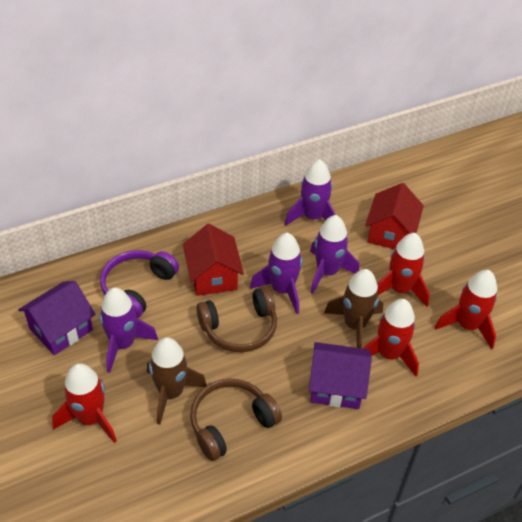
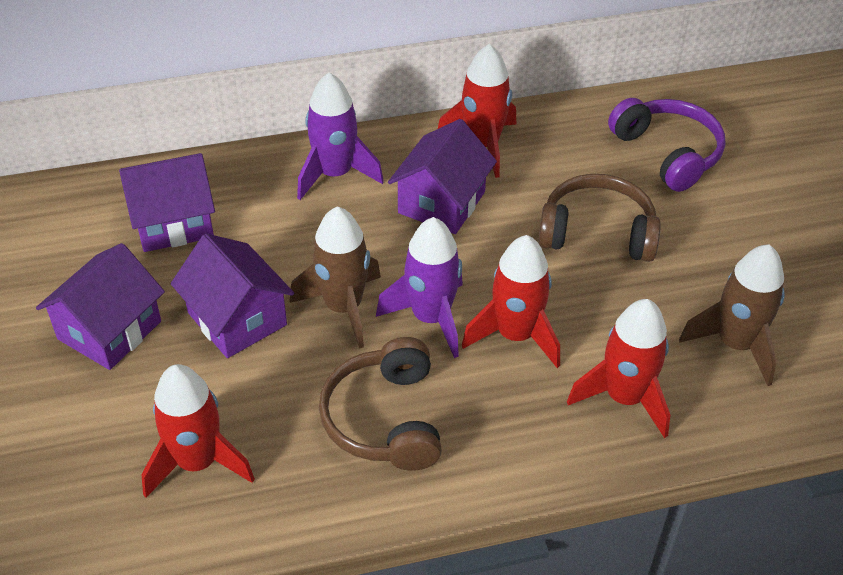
purple house: 2 -> 4
purple rocket: 4 -> 2
red house: 2 -> 0

